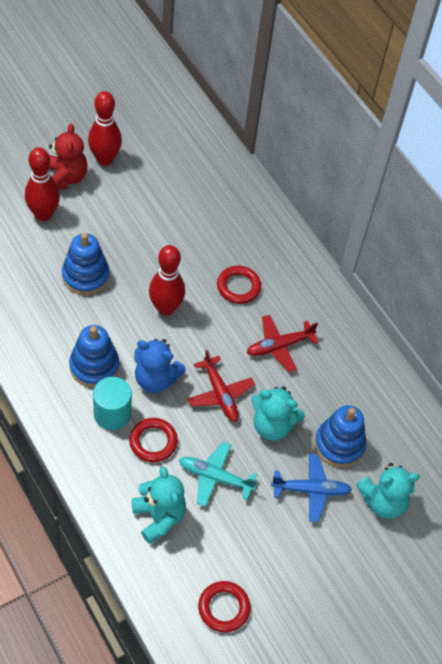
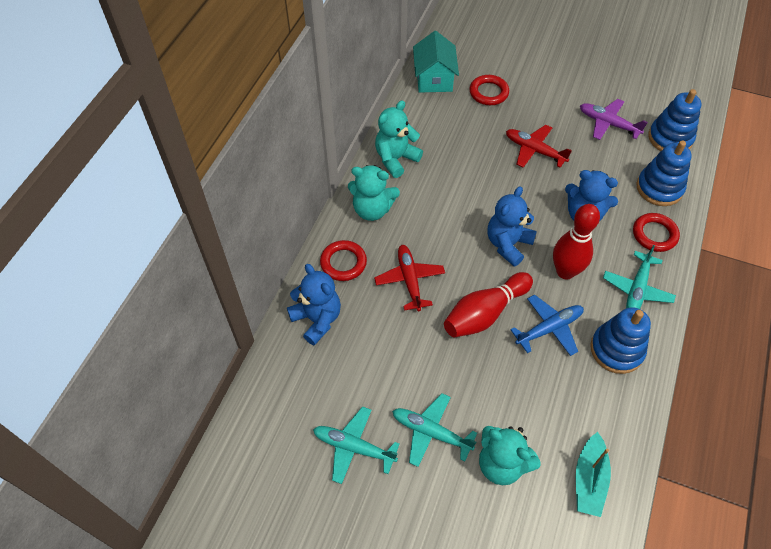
blue teddy bear: 1 -> 3
purple plane: 0 -> 1
red bowling pin: 3 -> 2
red teddy bear: 1 -> 0
turquoise boat: 0 -> 1
turquoise cylinder: 1 -> 0
turquoise house: 0 -> 1
turquoise plane: 1 -> 3

